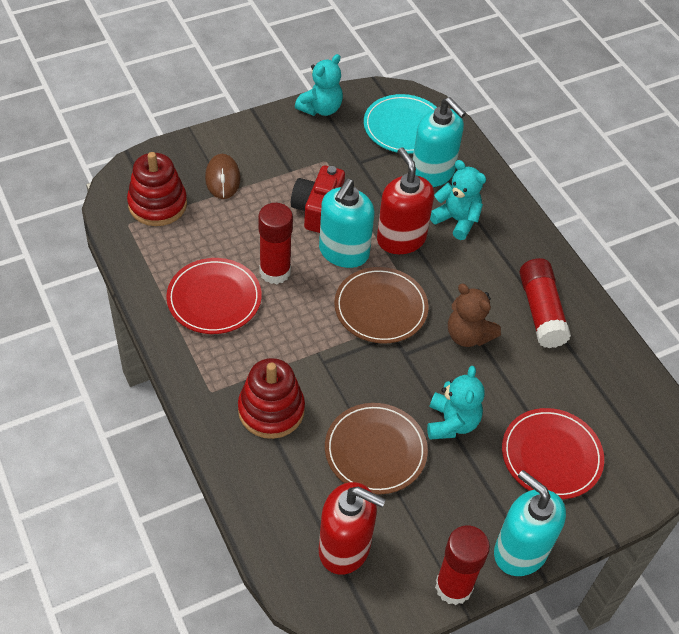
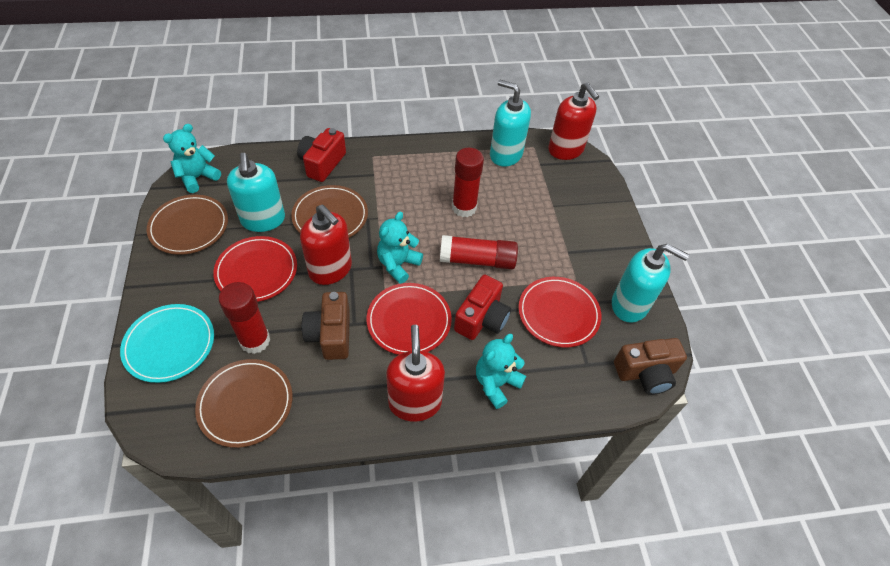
brown camera: 0 -> 2
brown mouse: 1 -> 0
brown plate: 2 -> 3
brown teddy bear: 1 -> 0
red camera: 1 -> 2
red plate: 2 -> 3
red soap dispenser: 2 -> 3
red stacking toy: 2 -> 0

